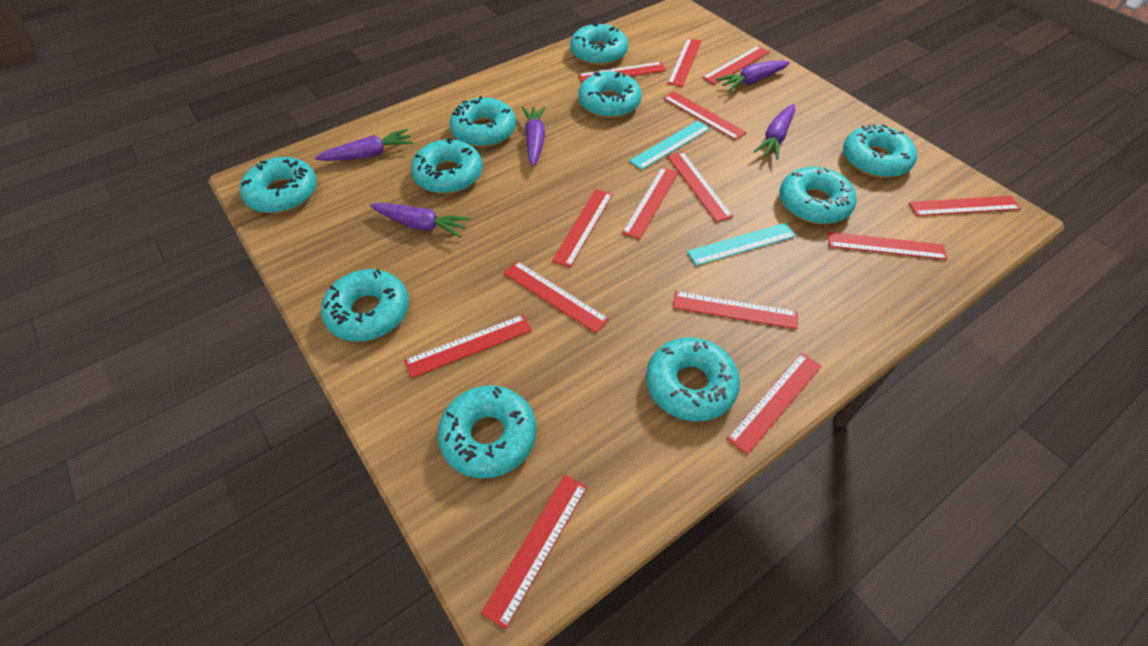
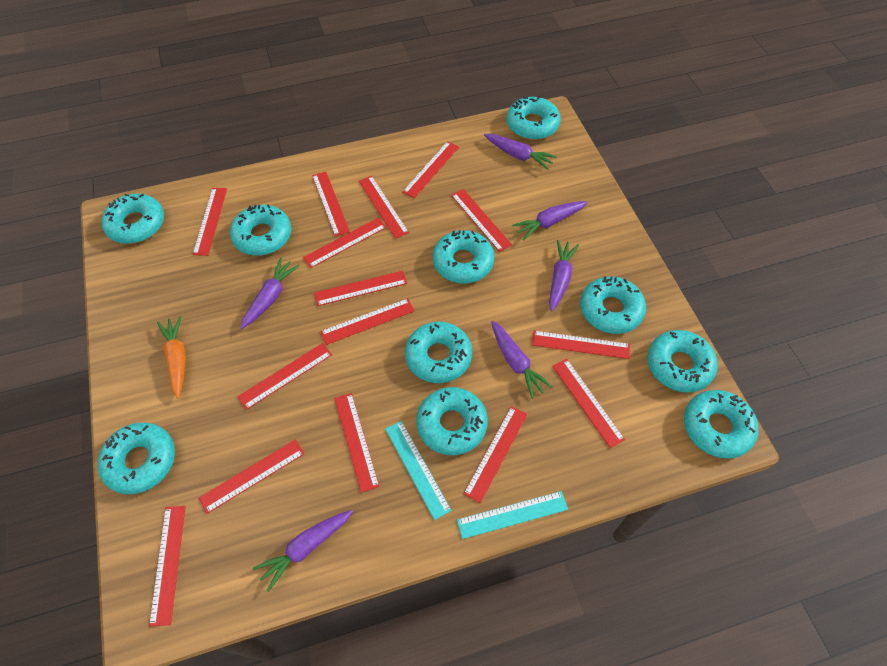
orange carrot: 0 -> 1
purple carrot: 5 -> 6
red ruler: 14 -> 15

